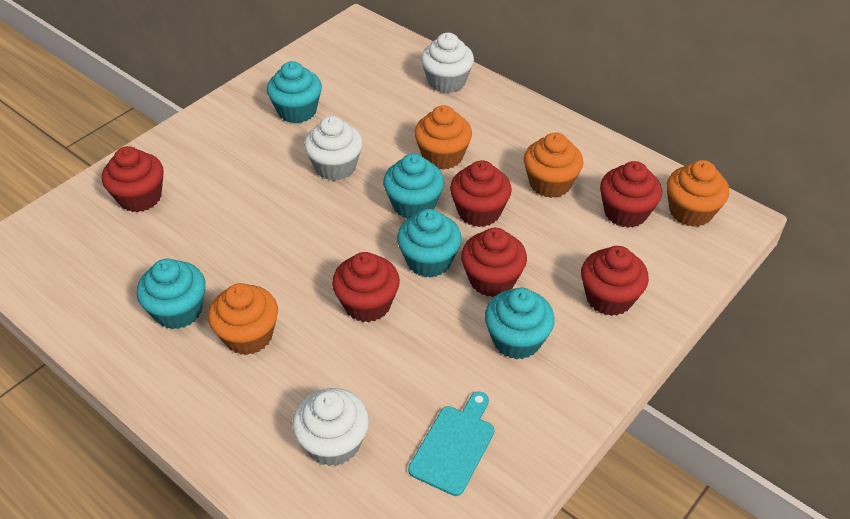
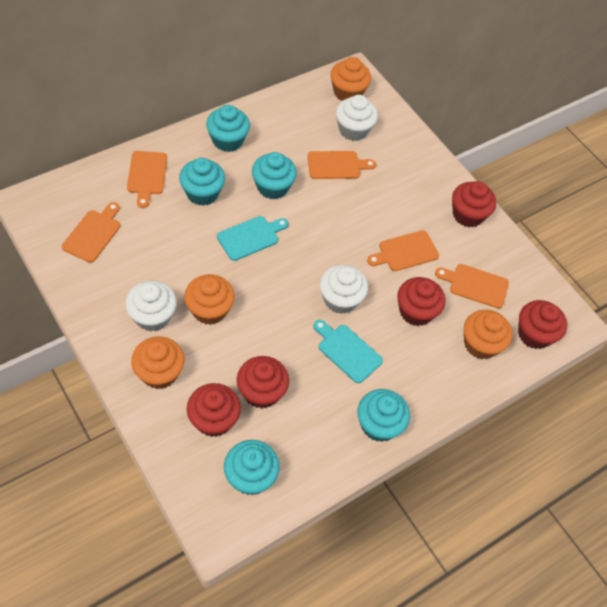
orange cutting board: 0 -> 5
red cupcake: 6 -> 5
turquoise cutting board: 1 -> 2

